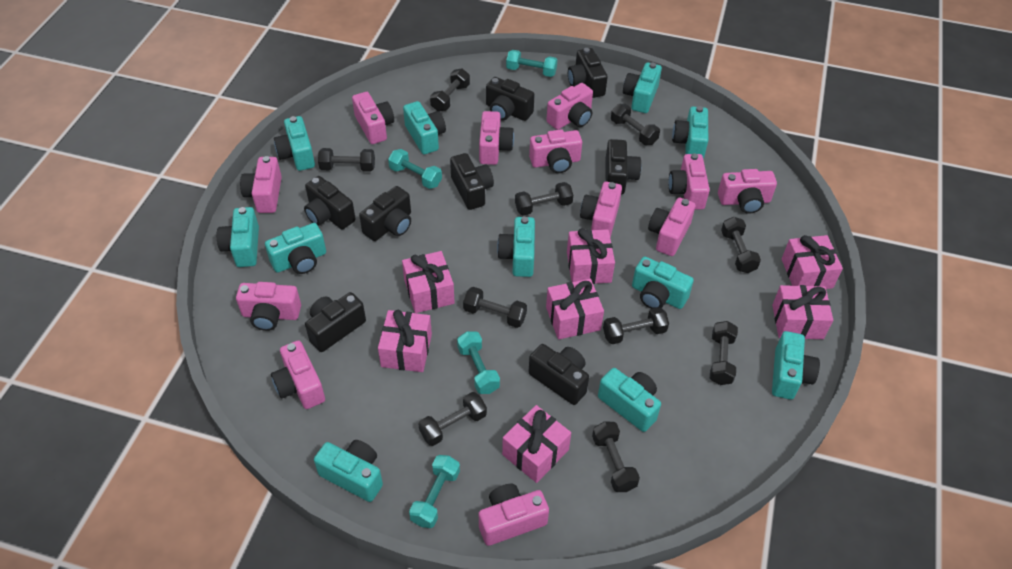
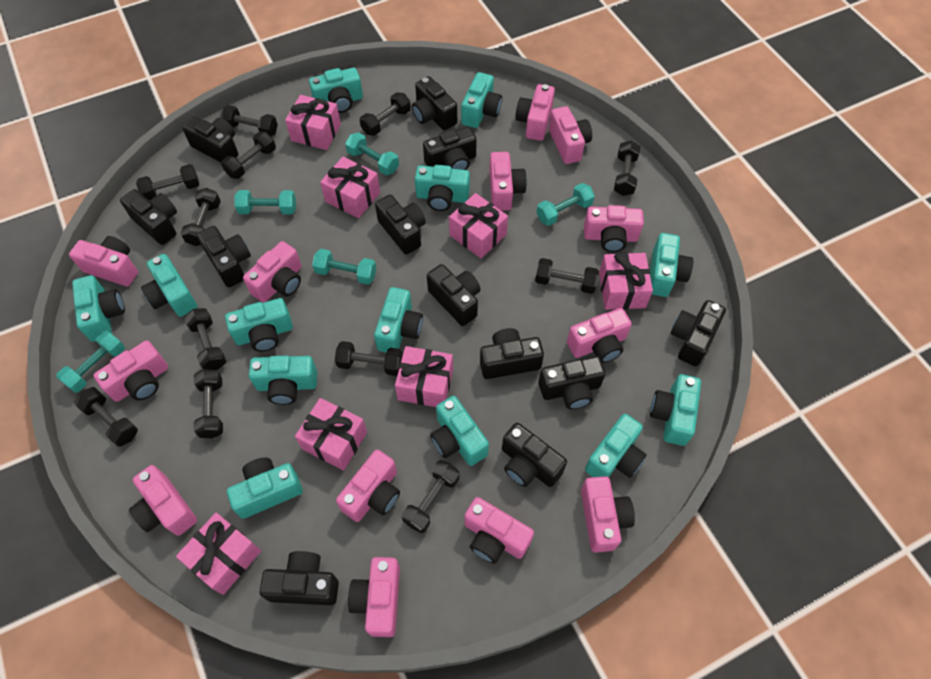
black camera: 8 -> 12
black dumbbell: 10 -> 12
pink camera: 12 -> 13
turquoise camera: 11 -> 13
turquoise dumbbell: 4 -> 5

